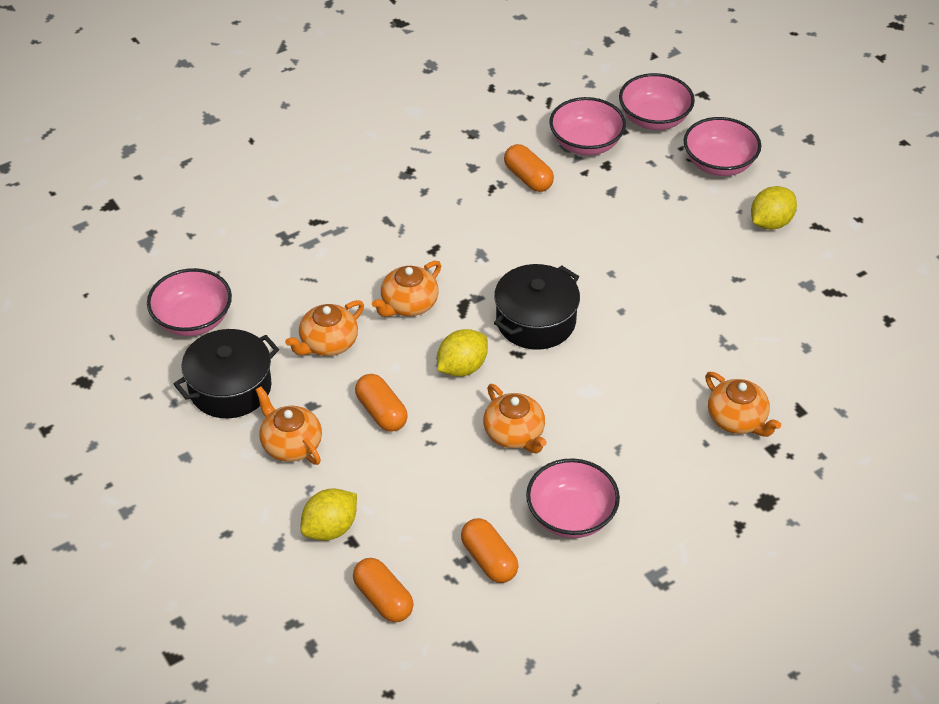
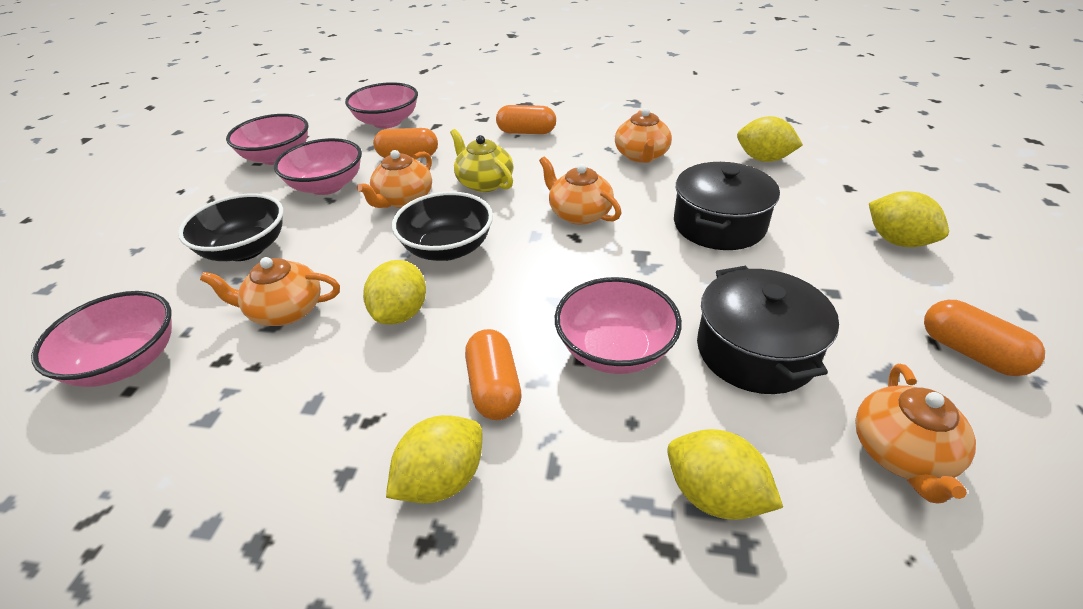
black bowl: 0 -> 2
yellow lemon: 3 -> 5
yellow teapot: 0 -> 1

